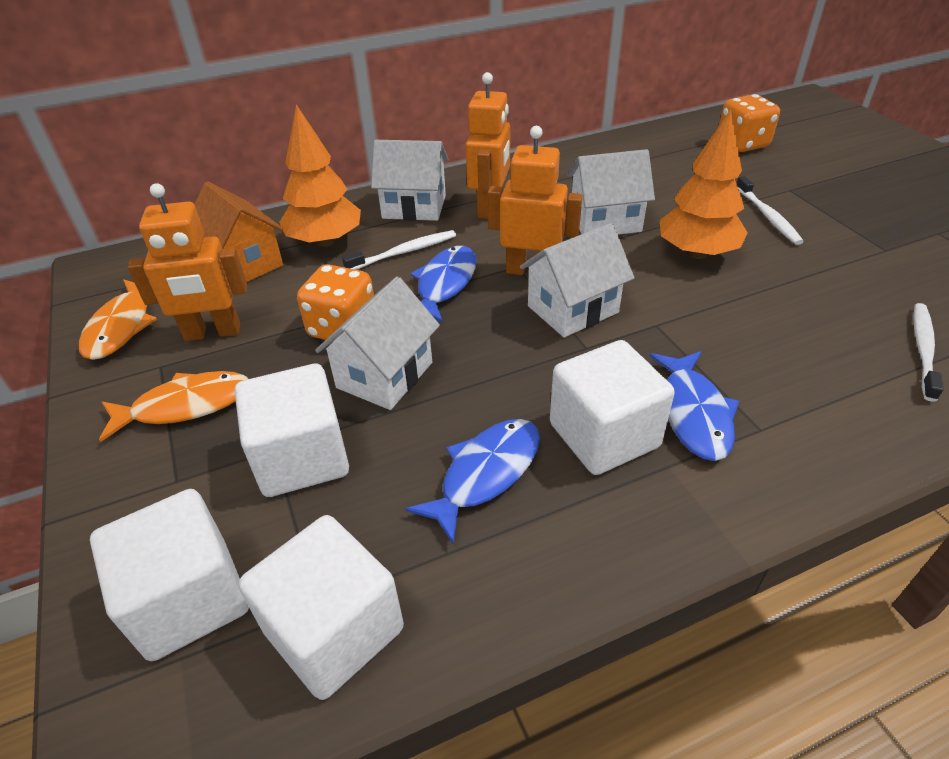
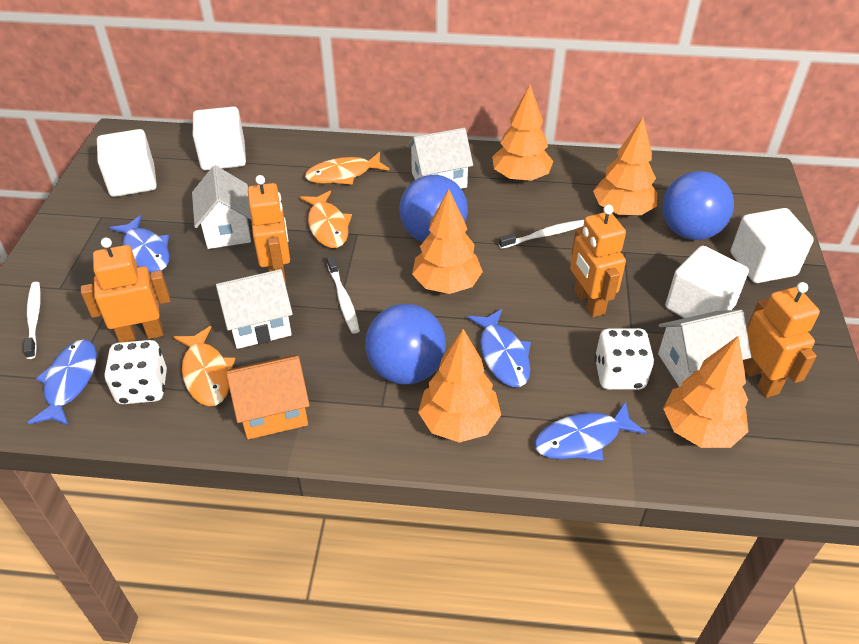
blue ball: 0 -> 3
blue fish: 3 -> 4
orange dice: 2 -> 0
orange fish: 2 -> 3
orange robot: 3 -> 4
orange tree: 2 -> 5
white dice: 0 -> 2

